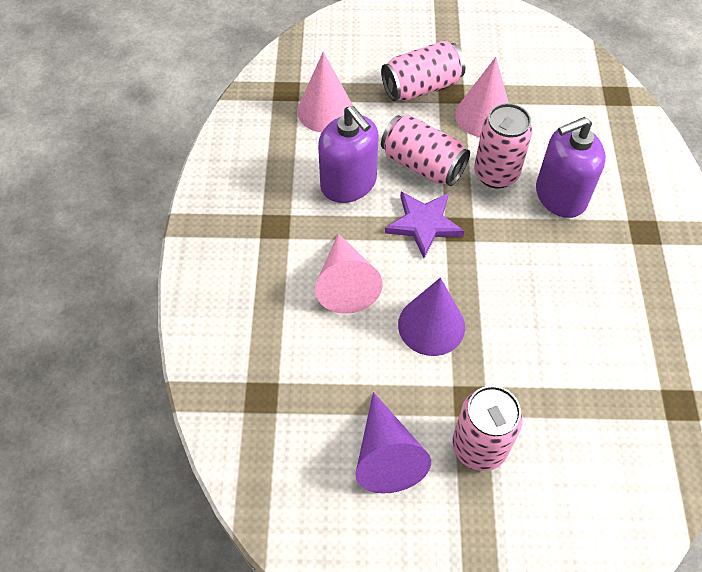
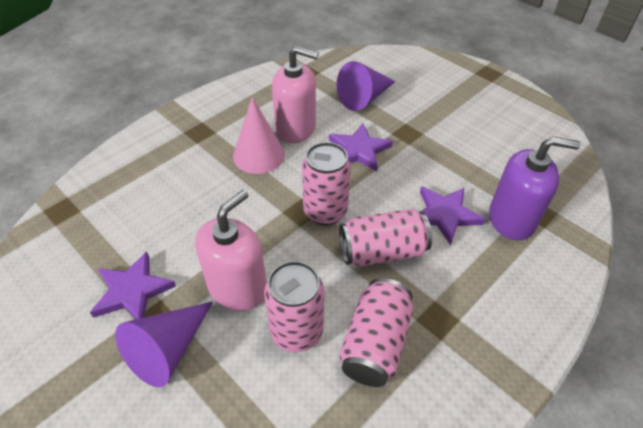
pink cone: 3 -> 1
pink soap dispenser: 0 -> 2
purple soap dispenser: 2 -> 1
purple star: 1 -> 3

